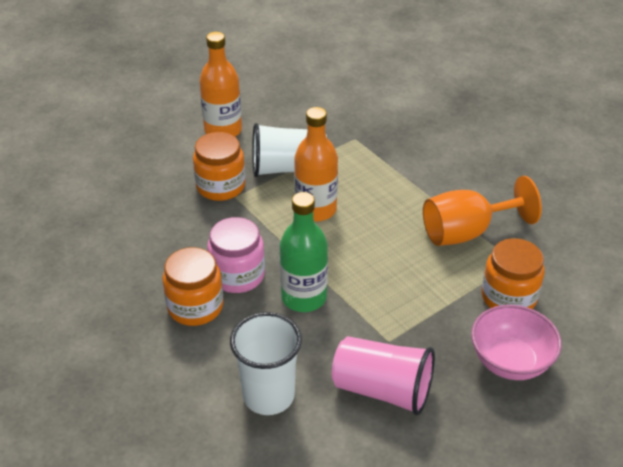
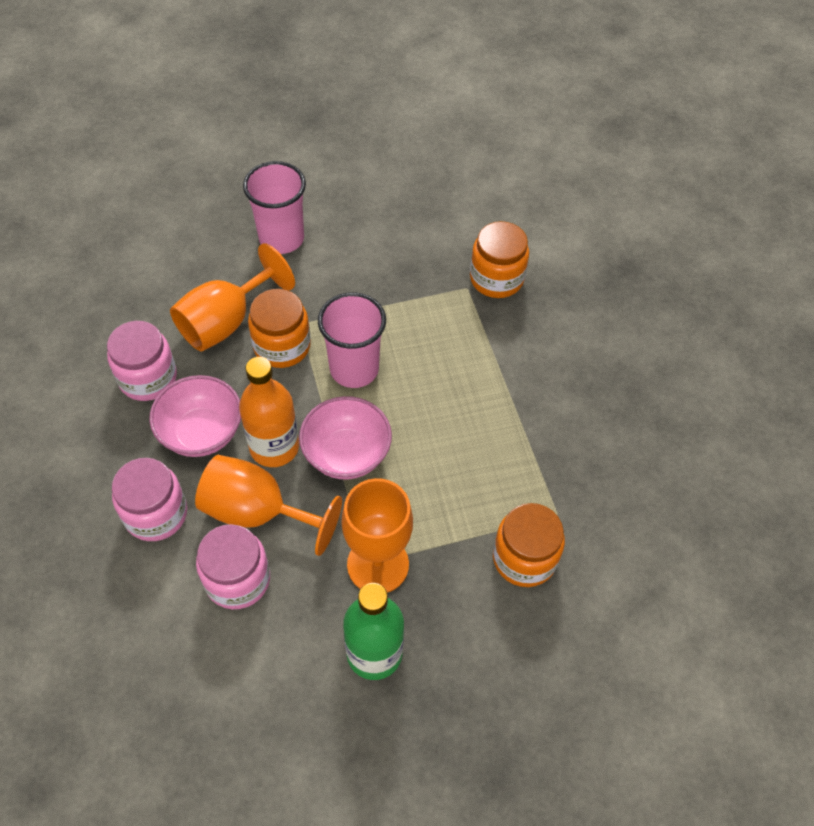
orange bottle: 2 -> 1
orange goblet: 1 -> 3
pink bowl: 1 -> 2
pink cup: 1 -> 2
pink jar: 1 -> 3
white cup: 2 -> 0

